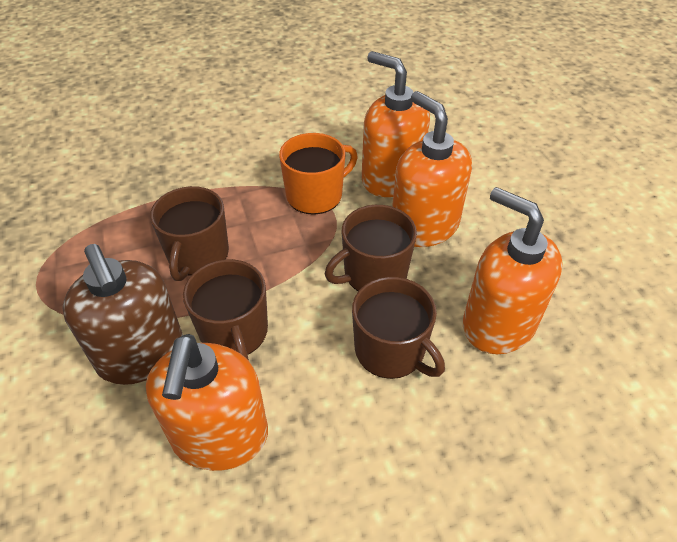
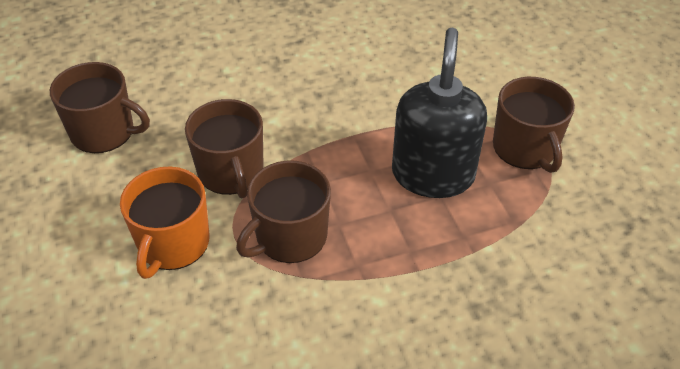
black soap dispenser: 0 -> 1
brown soap dispenser: 1 -> 0
orange soap dispenser: 4 -> 0

